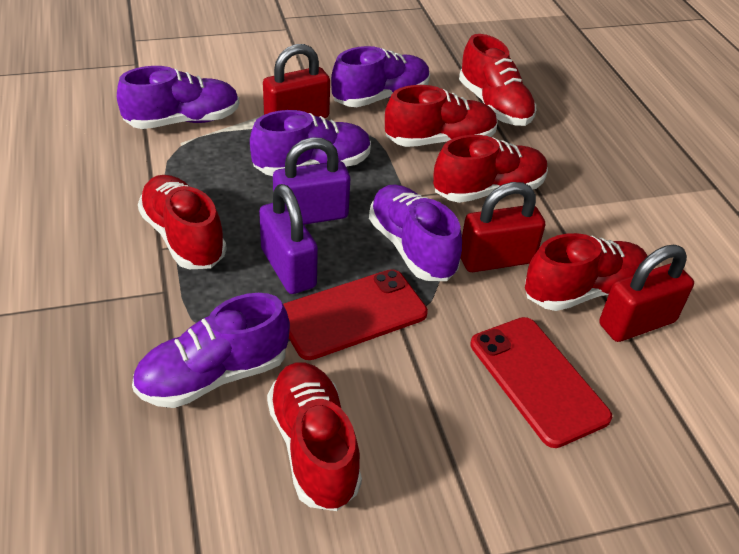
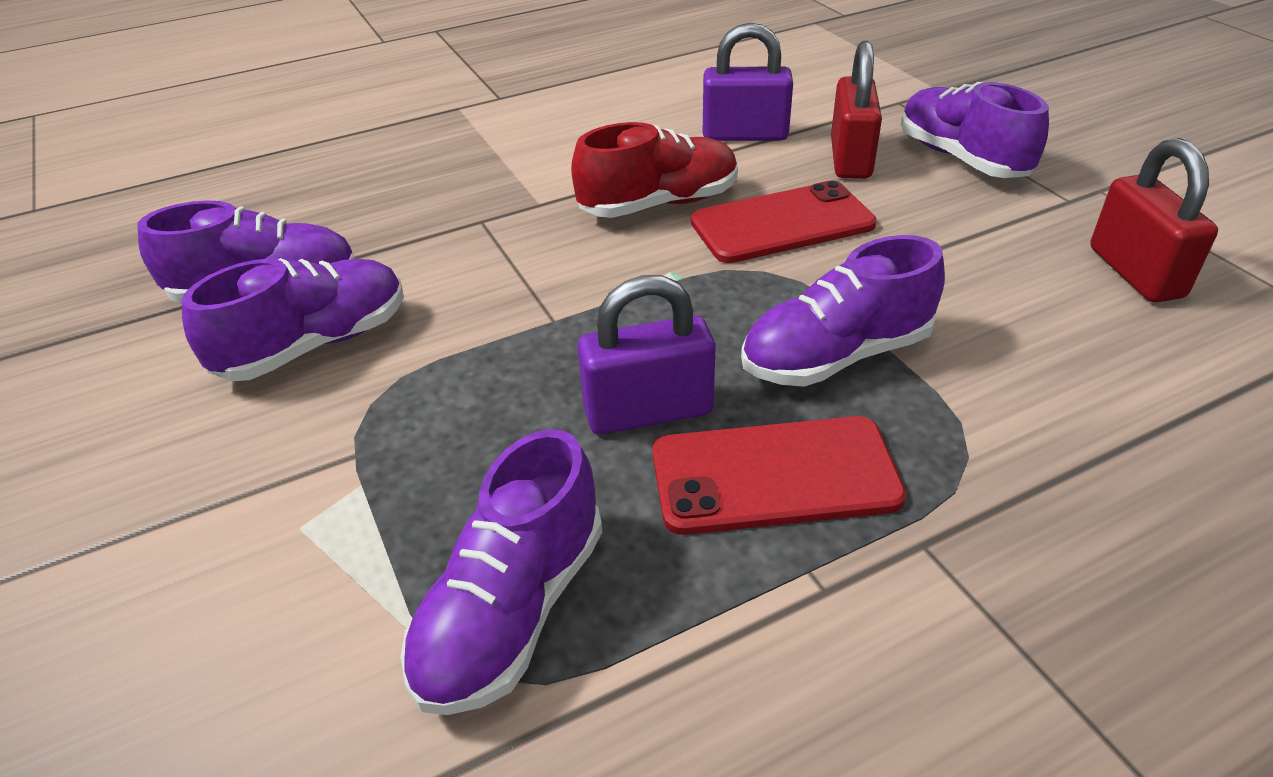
red padlock: 3 -> 2
red shoe: 6 -> 1

